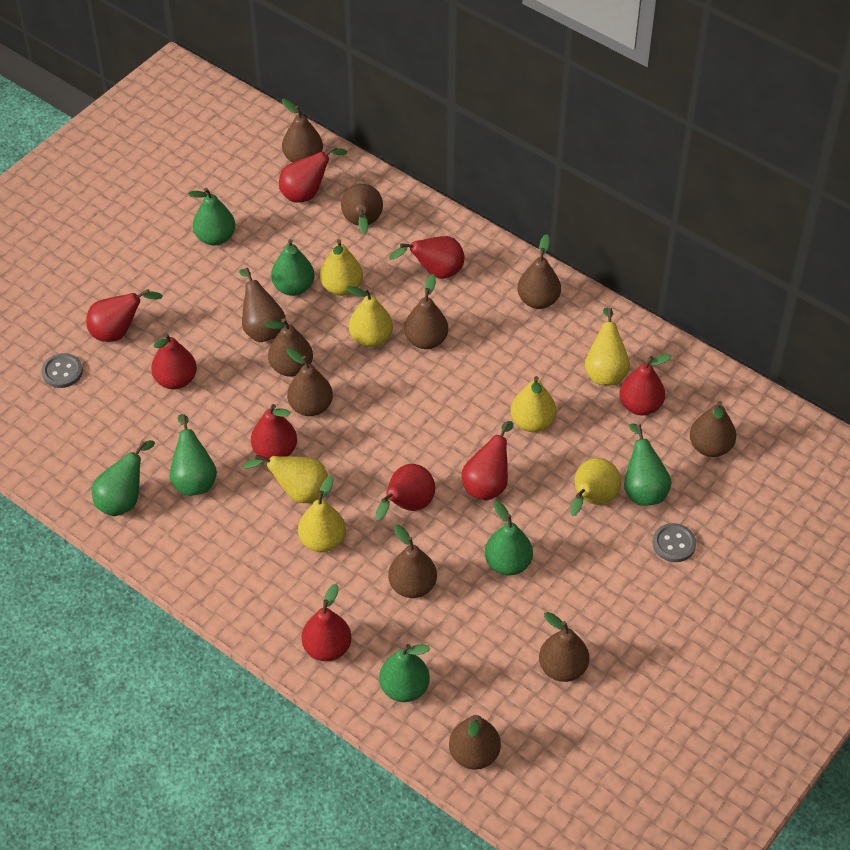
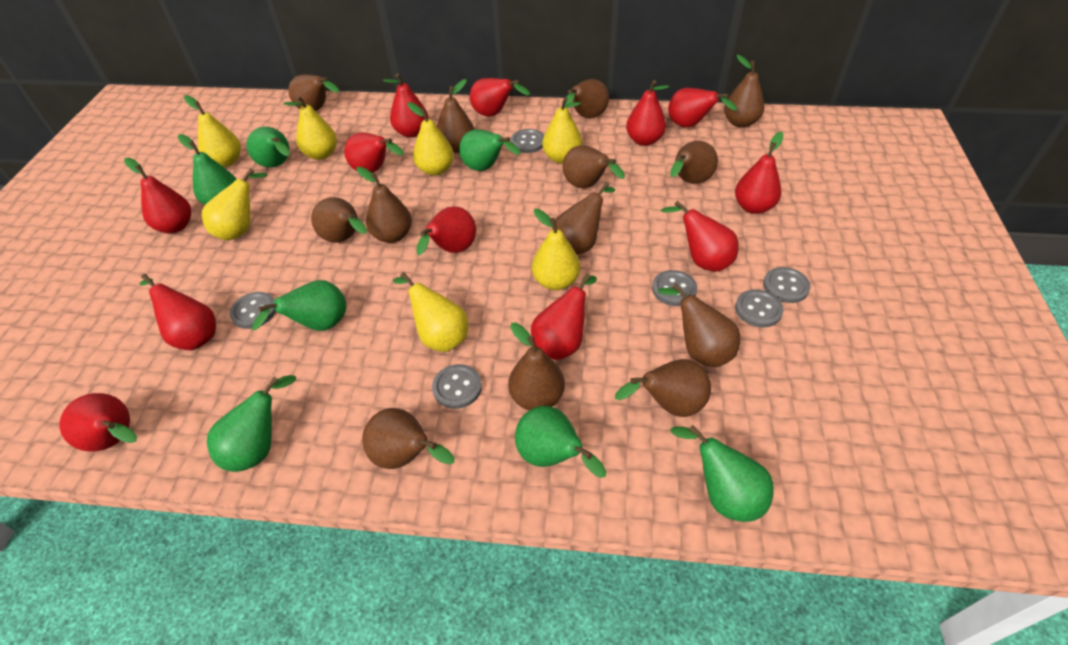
brown pear: 11 -> 13
grey button: 2 -> 6
red pear: 9 -> 12

